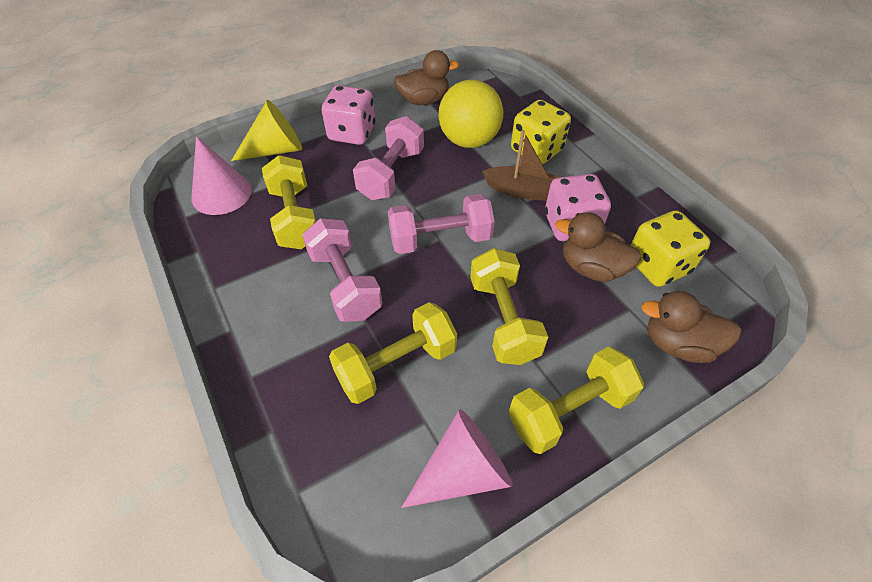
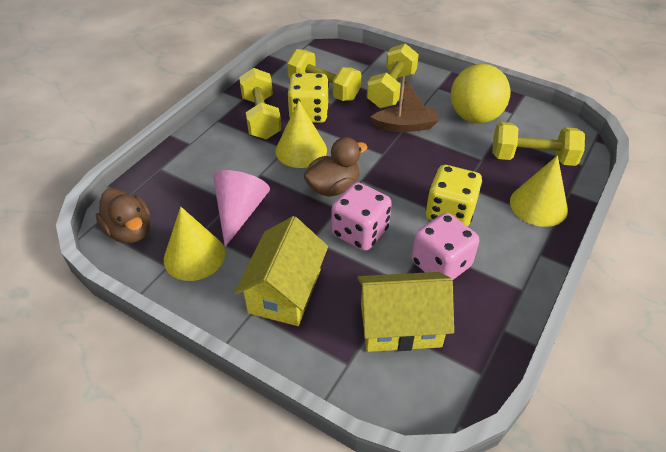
brown duck: 3 -> 2
pink cone: 2 -> 1
pink dumbbell: 3 -> 0
yellow cone: 1 -> 3
yellow house: 0 -> 2

